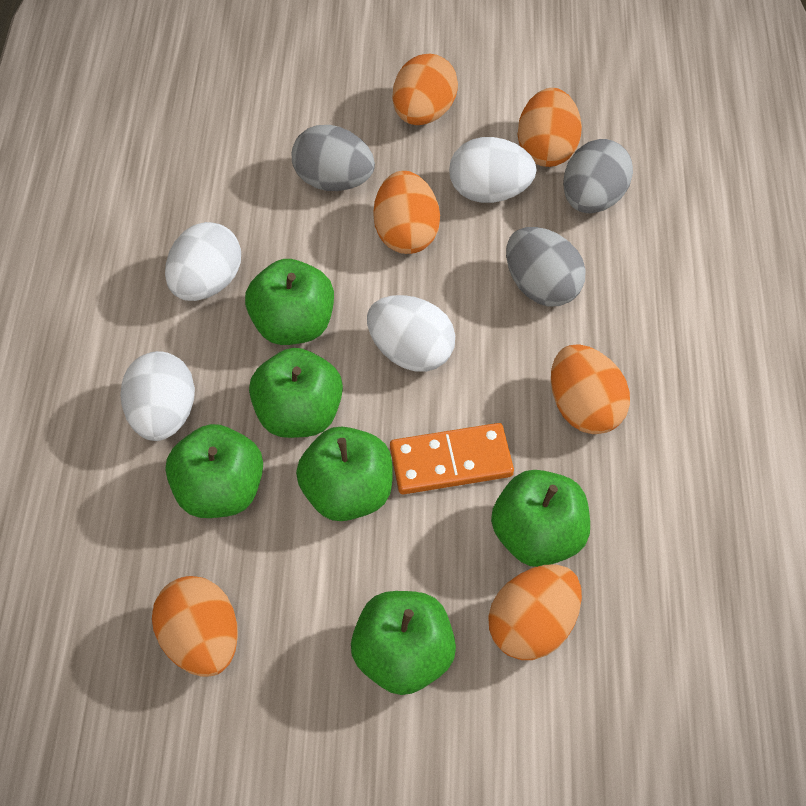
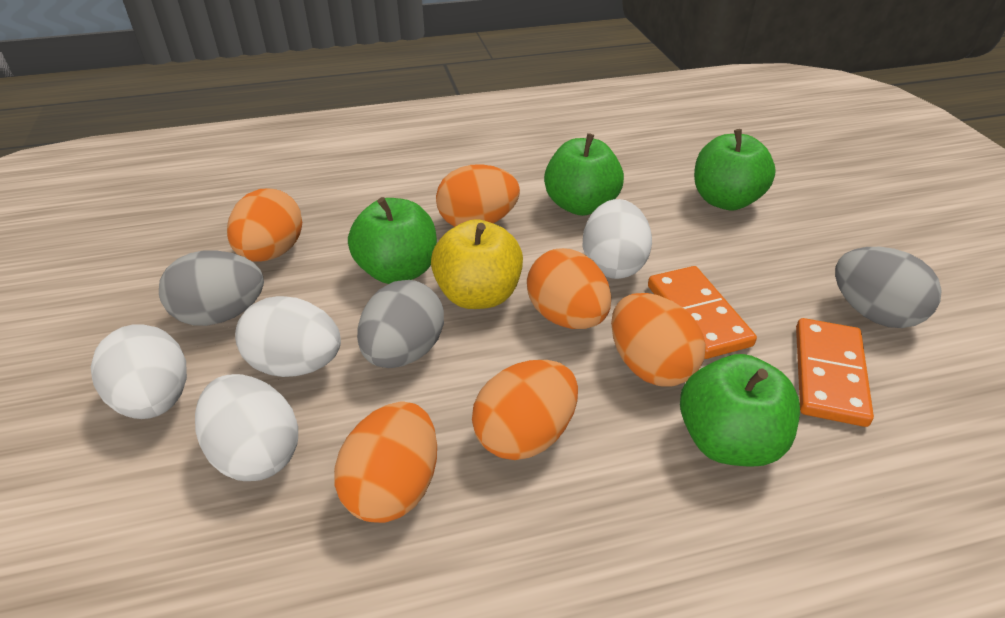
green apple: 6 -> 4
orange domino: 1 -> 2
yellow apple: 0 -> 1

